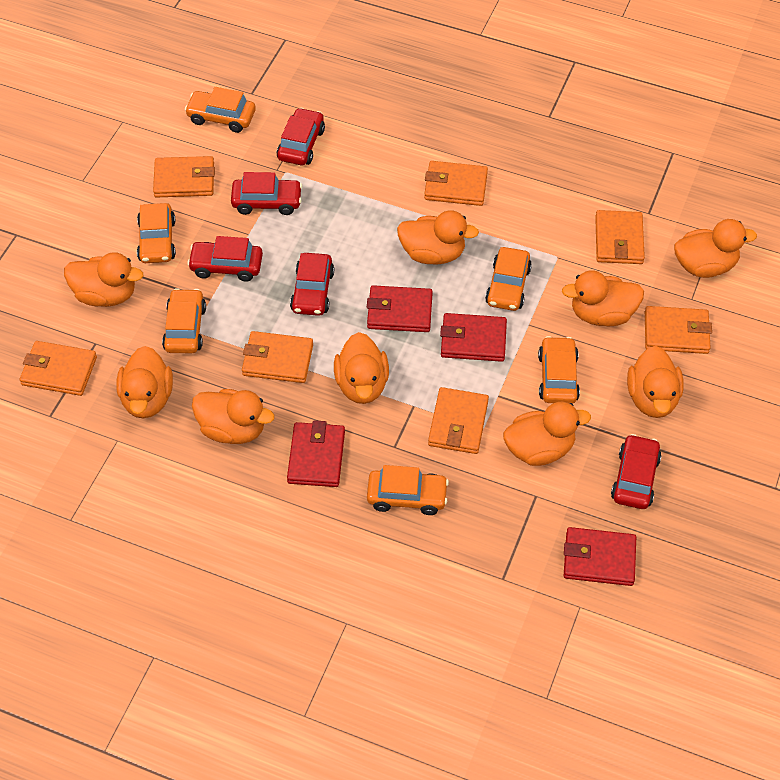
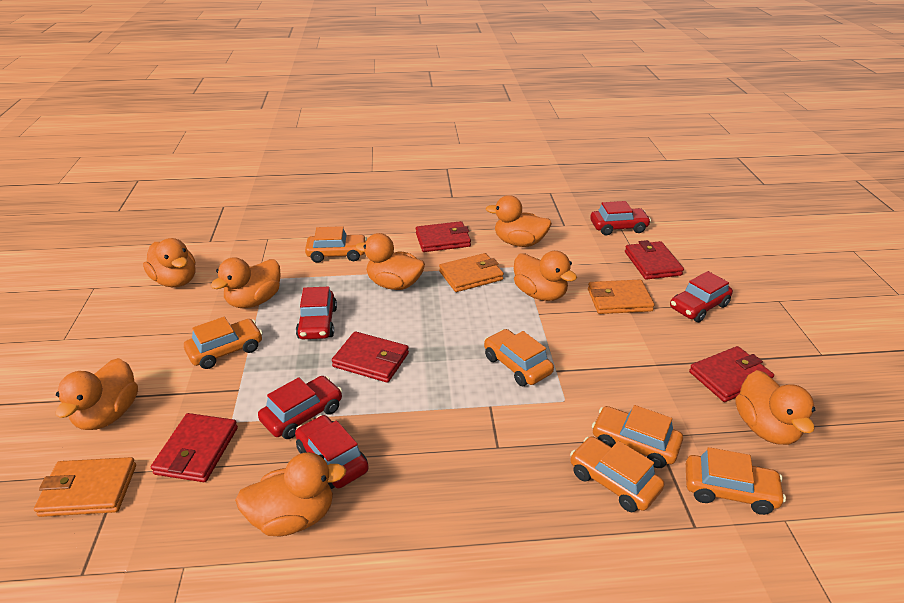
orange duck: 9 -> 8
orange wallet: 7 -> 3
red wallet: 4 -> 5

